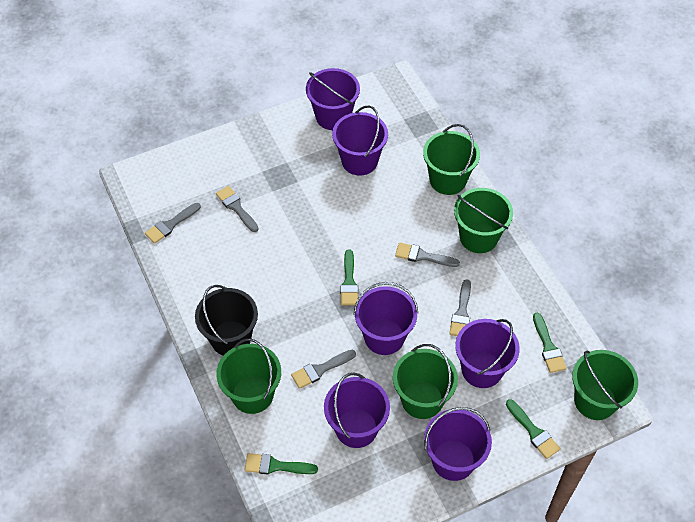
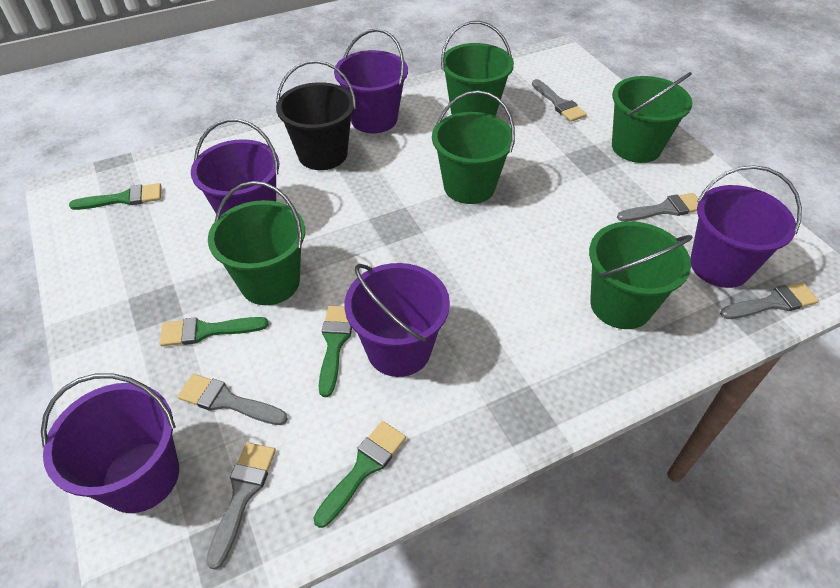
purple bucket: 6 -> 5

